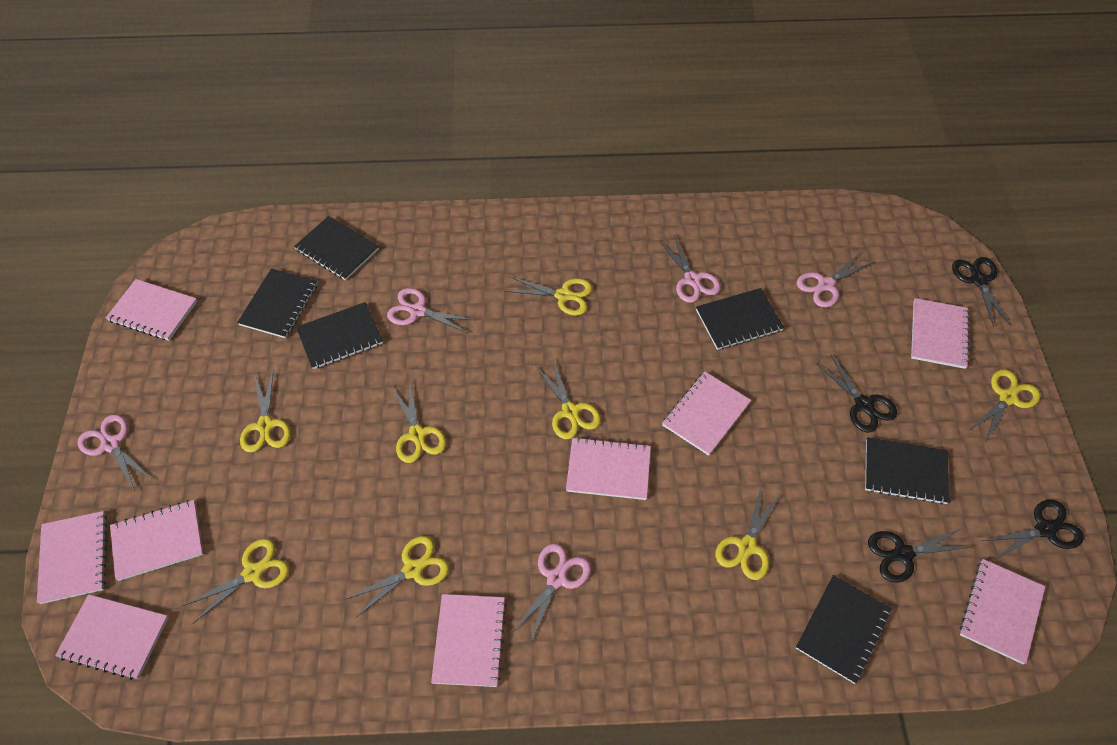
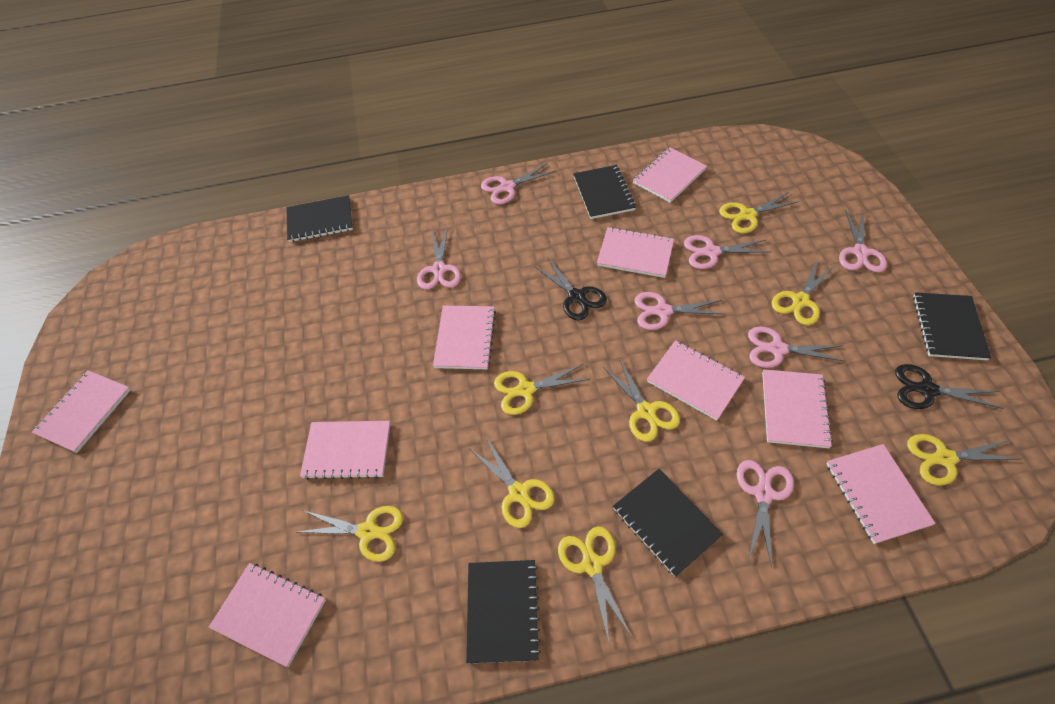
black notebook: 6 -> 5
black scissors: 4 -> 2
pink scissors: 5 -> 7

